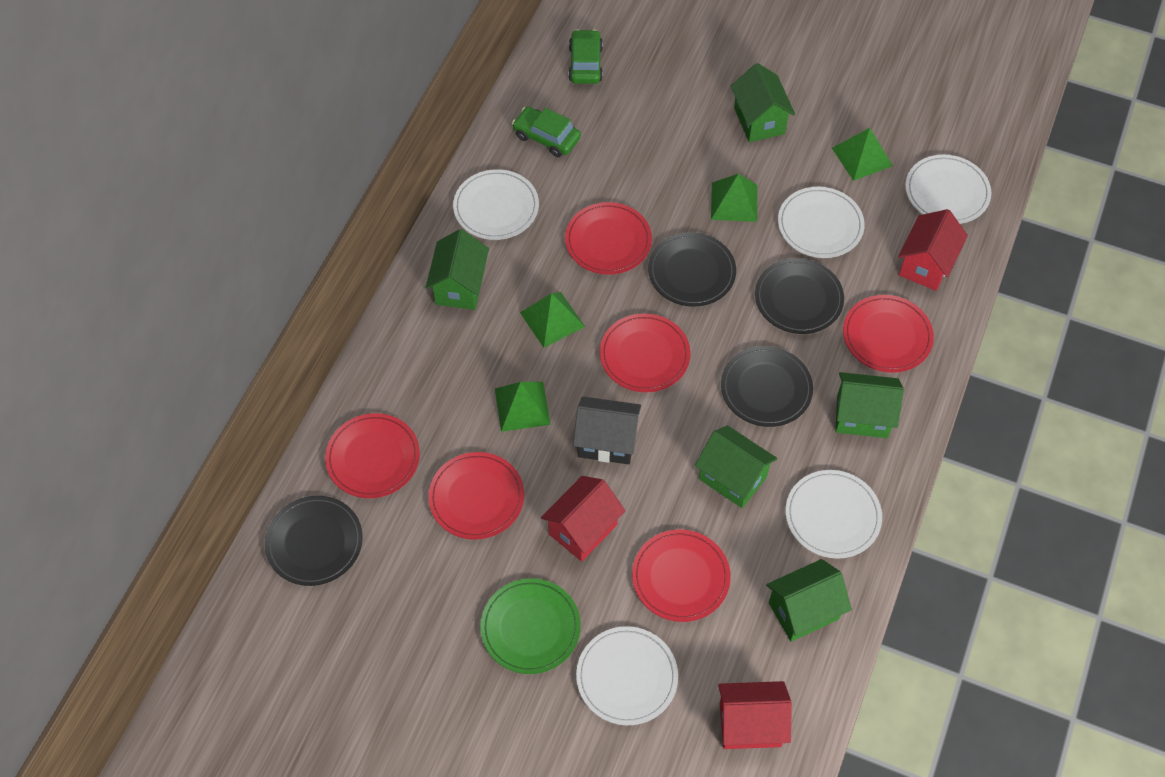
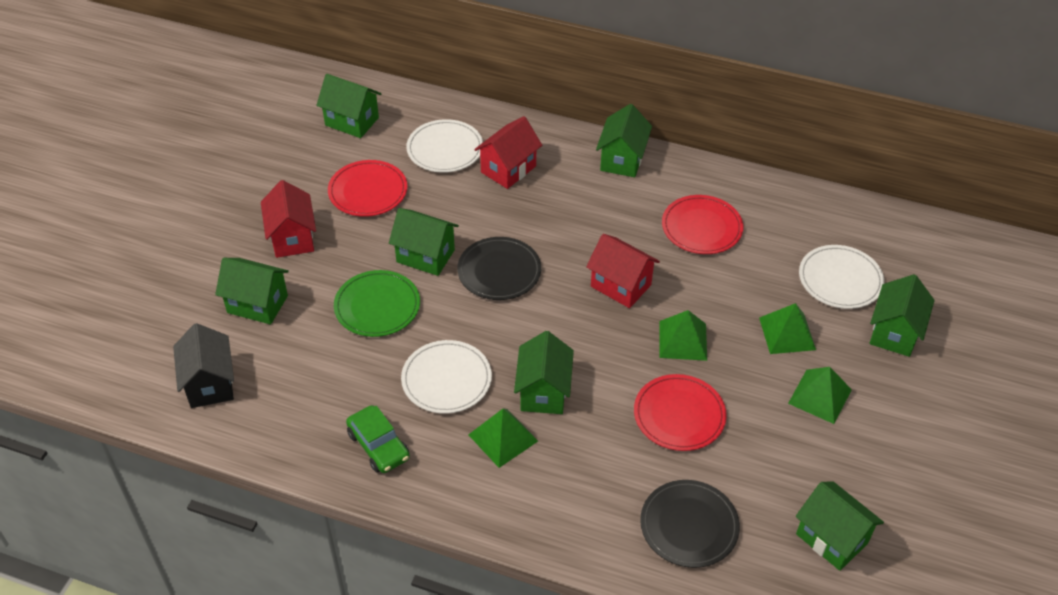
black plate: 4 -> 2
green car: 2 -> 1
green house: 5 -> 7
red plate: 6 -> 3
white plate: 5 -> 3

